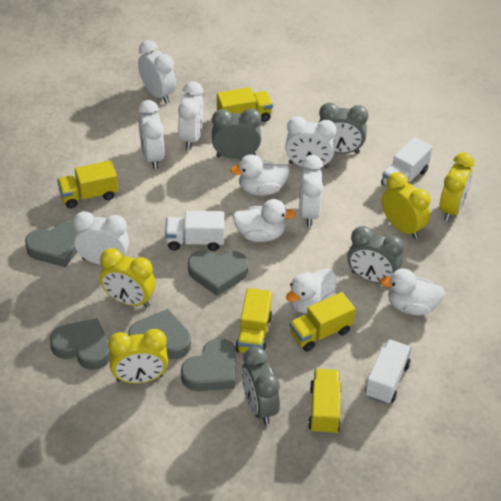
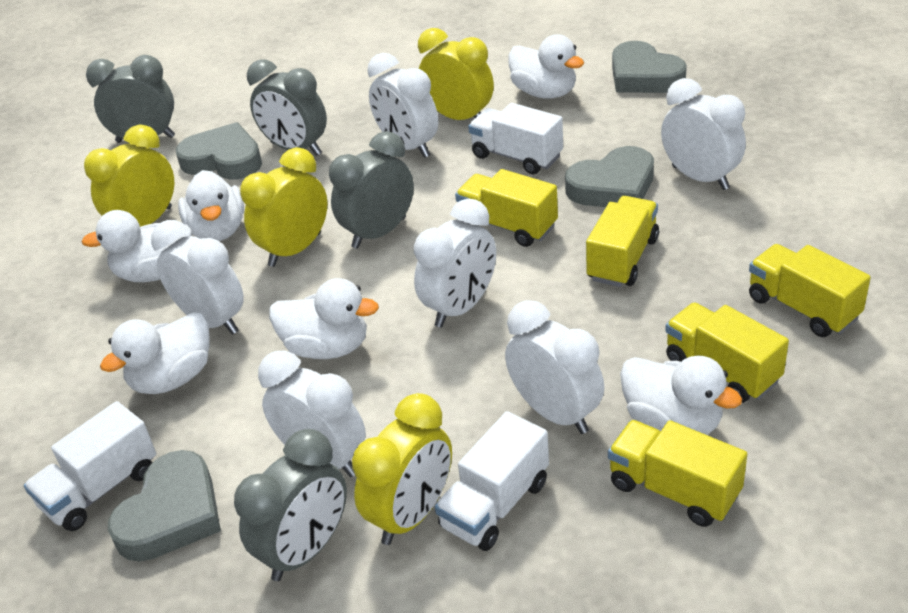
grey heart: 5 -> 4
white duck: 4 -> 6

